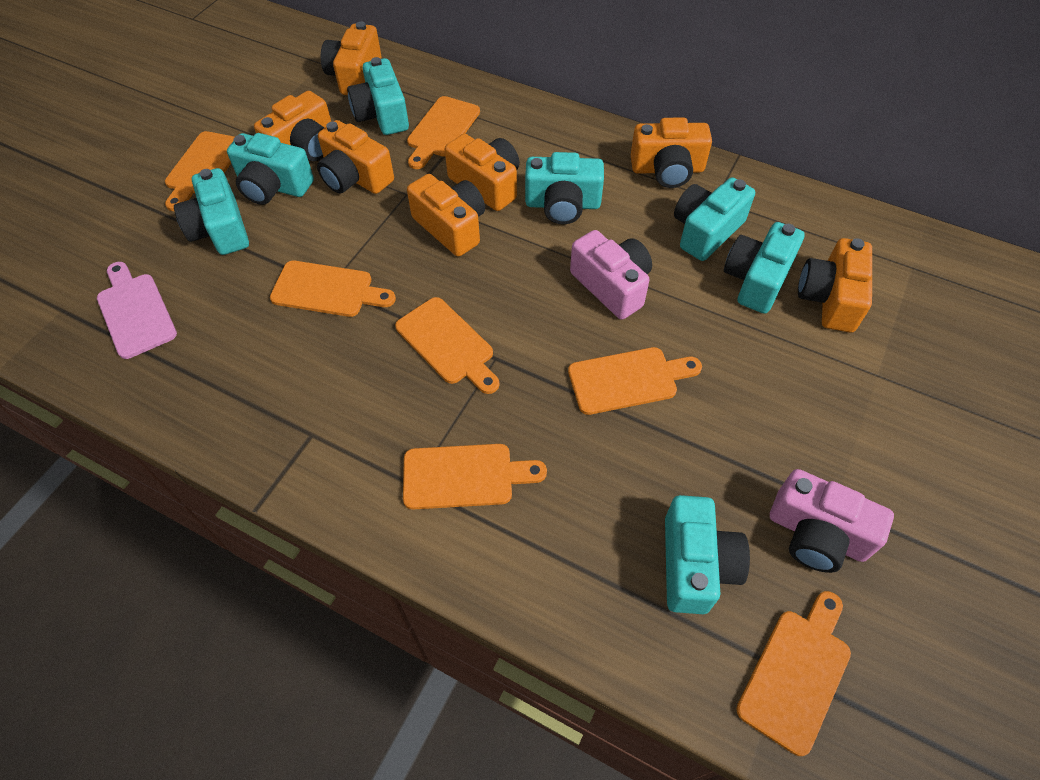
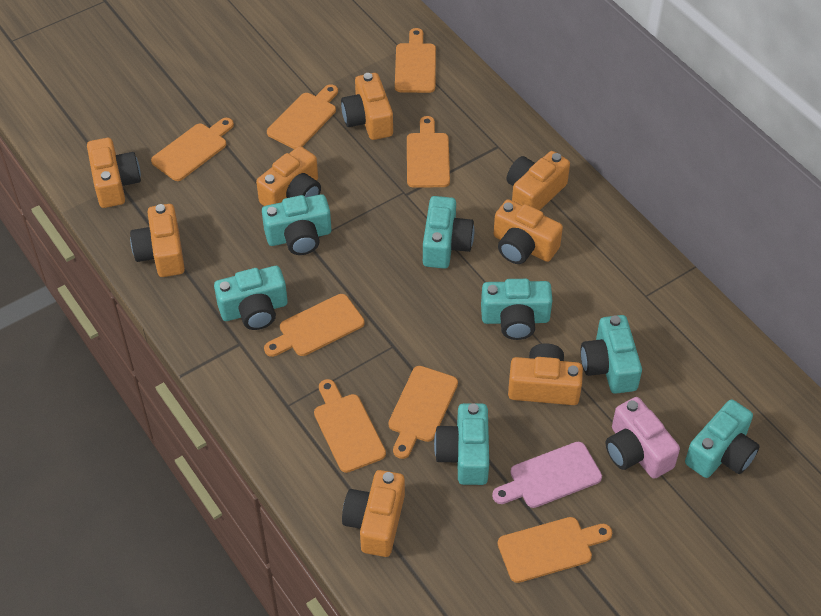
orange camera: 7 -> 8
orange cutting board: 7 -> 8
pink camera: 2 -> 1

